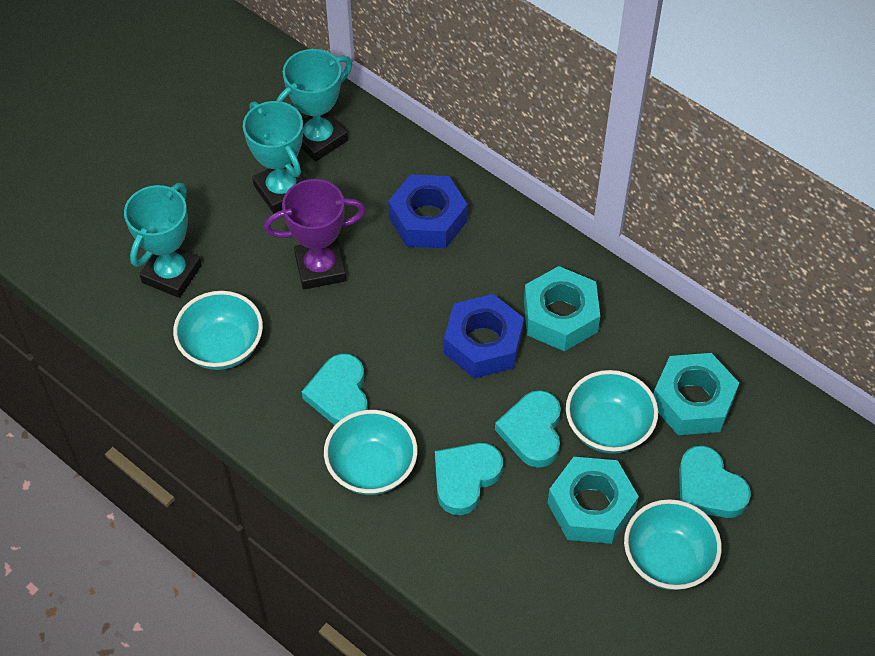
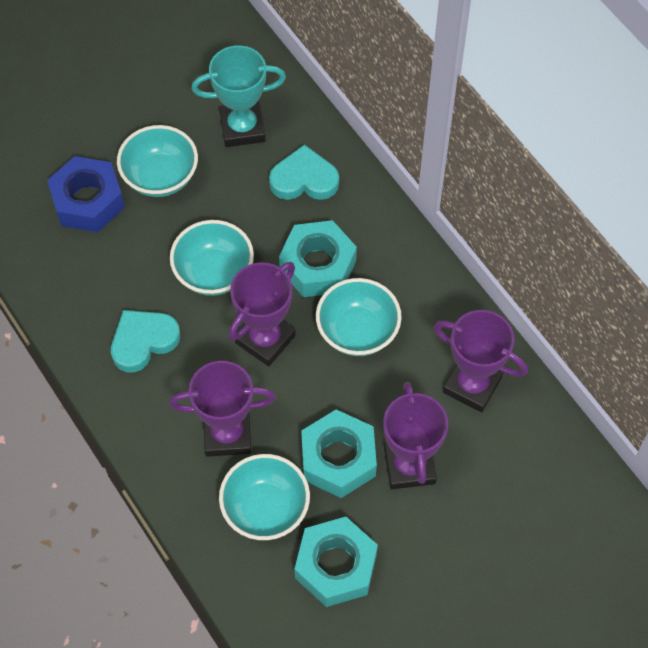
blue nut: 2 -> 1
purple trophy: 1 -> 4
turquoise heart: 4 -> 2
turquoise trophy: 3 -> 1

